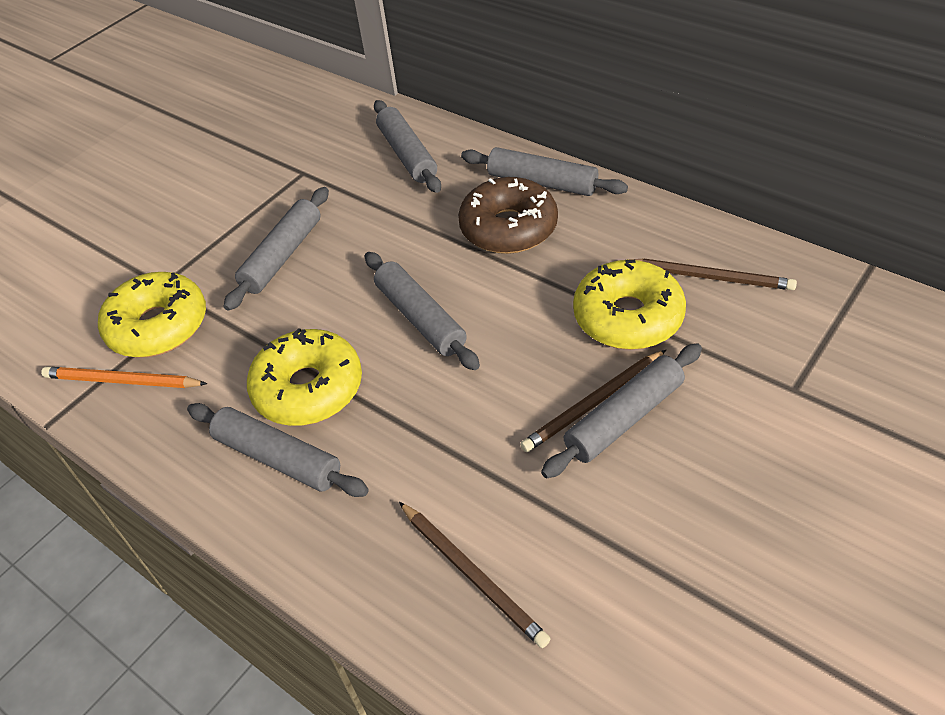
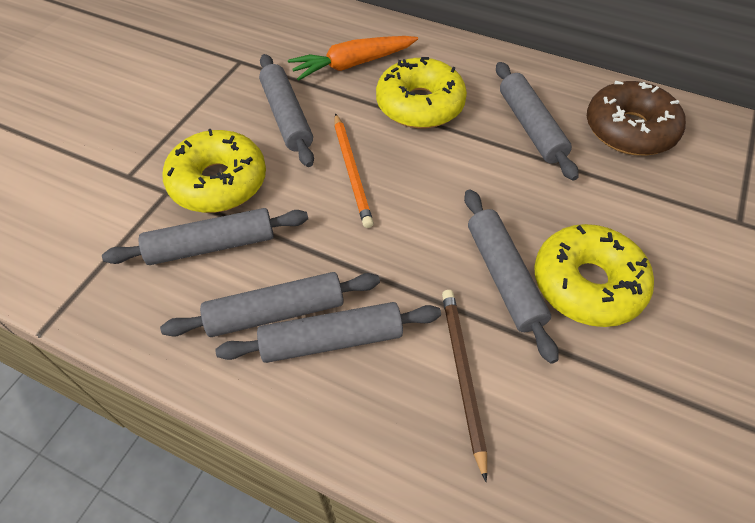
brown pencil: 3 -> 1
orange carrot: 0 -> 1

